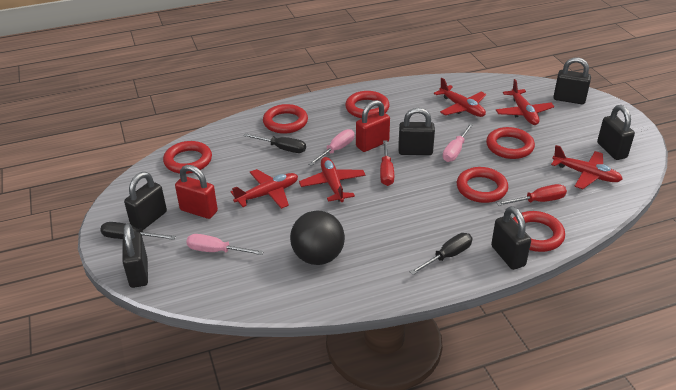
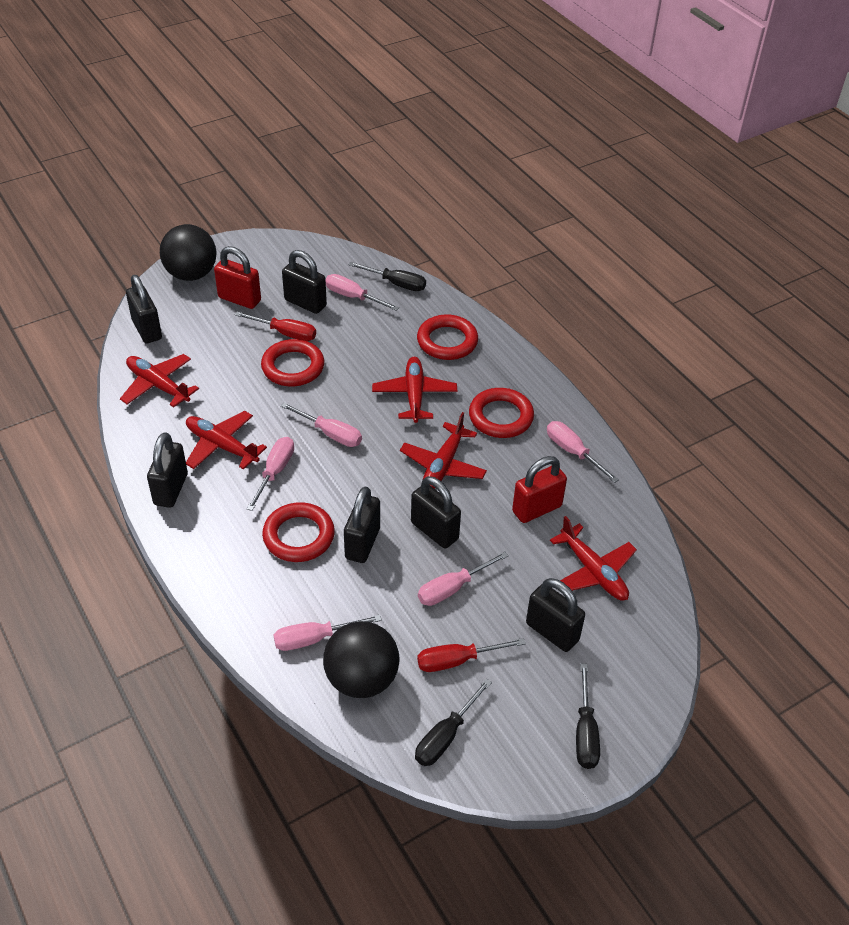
black ball: 1 -> 2
pink screwdriver: 3 -> 6
red ring: 6 -> 4

